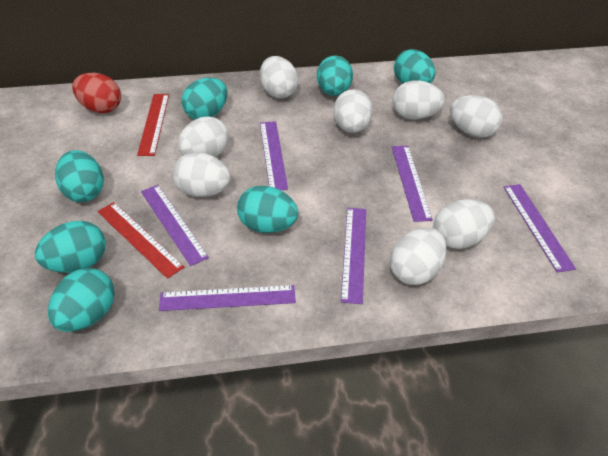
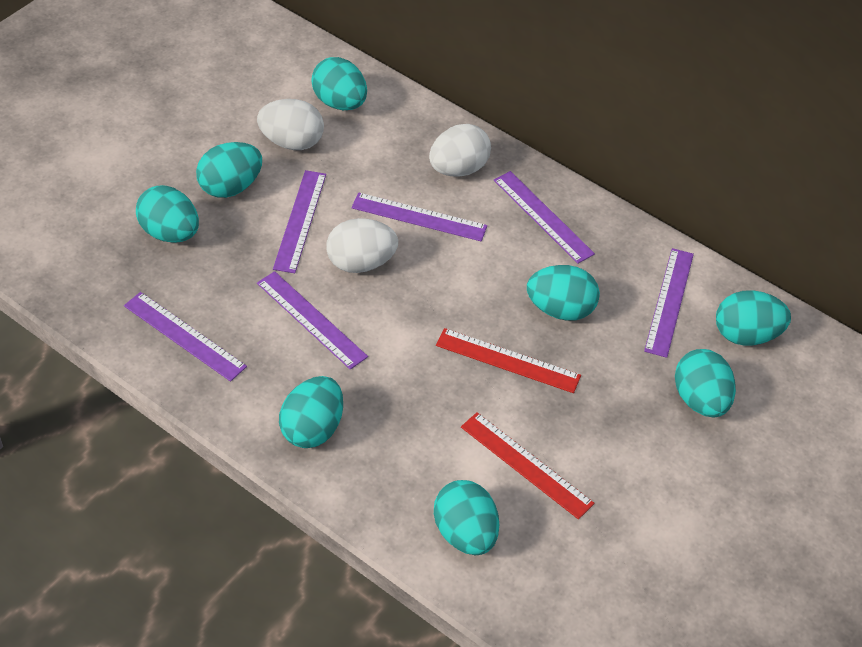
red egg: 1 -> 0
turquoise egg: 7 -> 8
white egg: 8 -> 3

